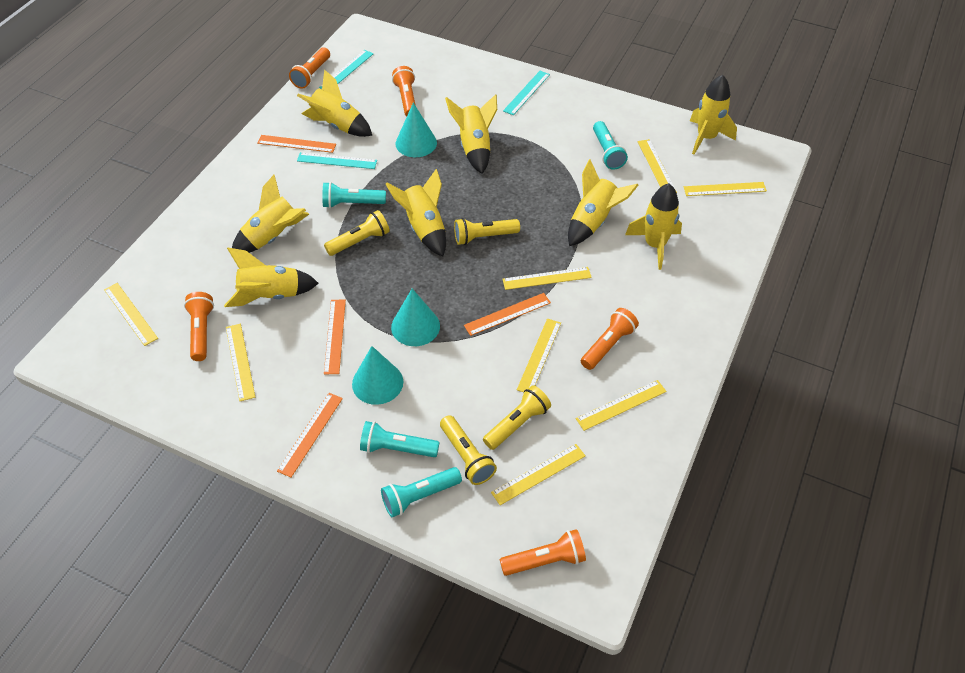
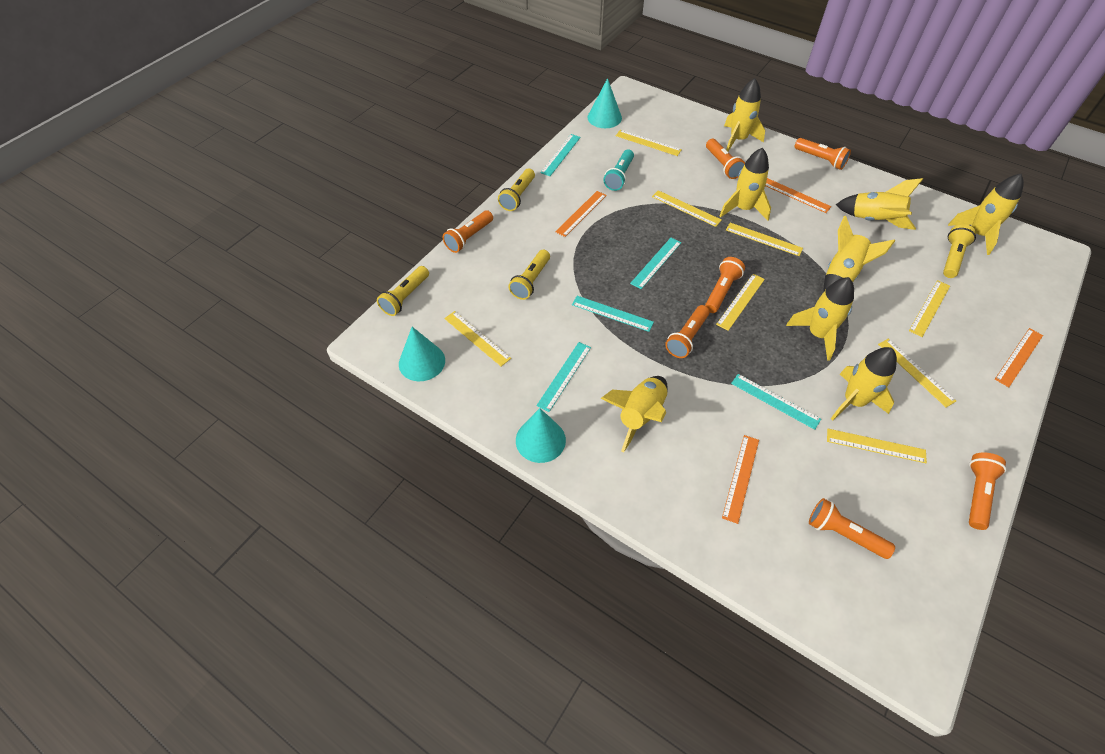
orange flashlight: 5 -> 7
turquoise flashlight: 4 -> 1
turquoise ruler: 3 -> 5

